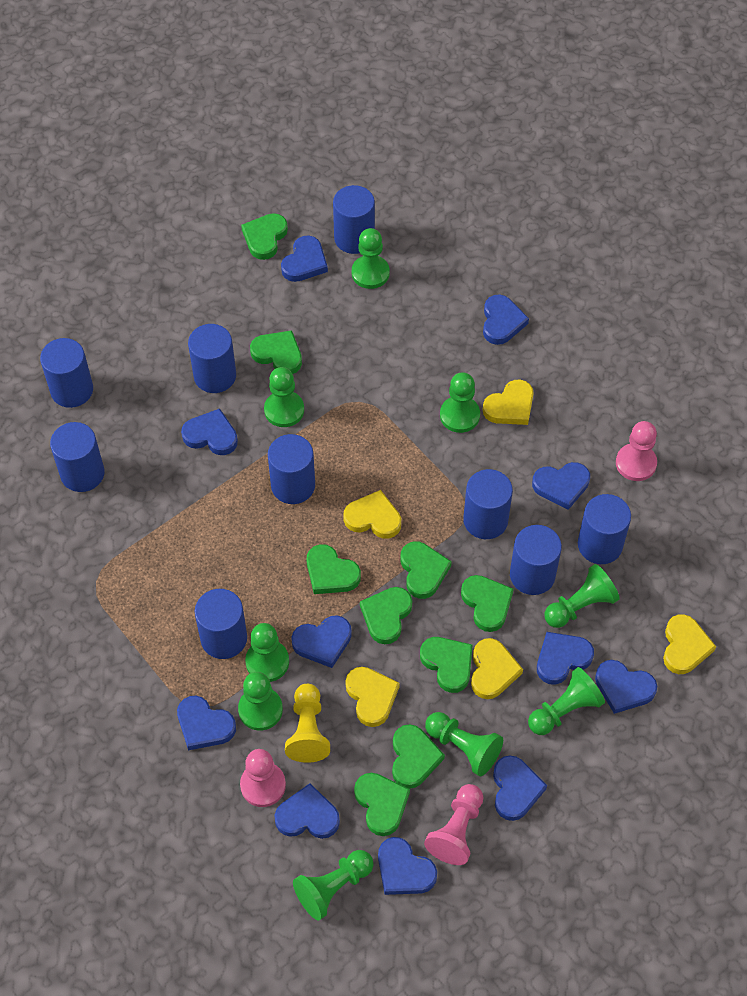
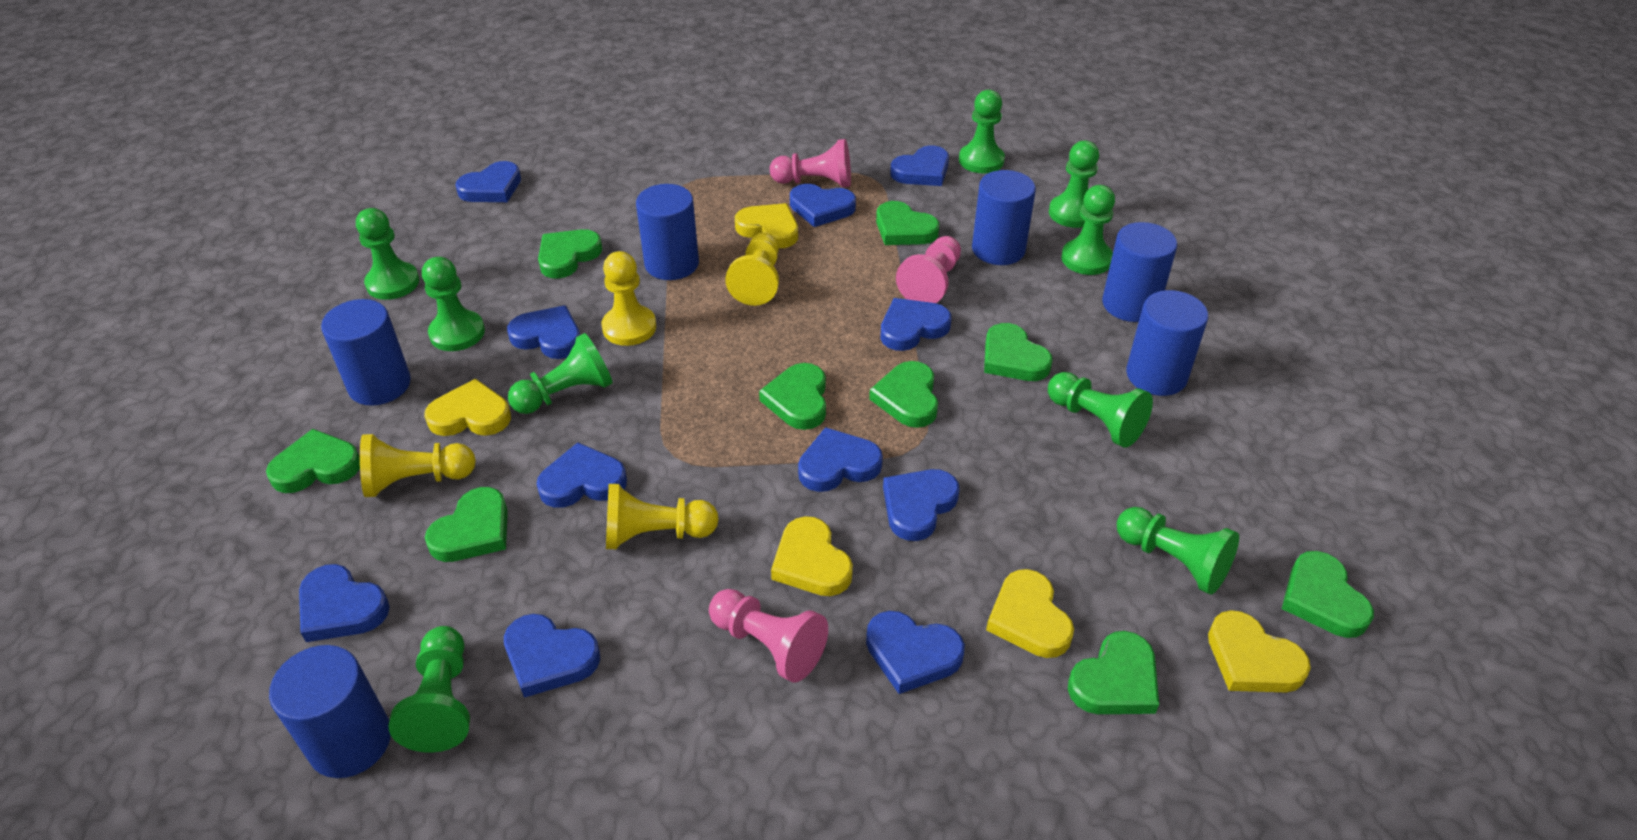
blue cylinder: 9 -> 6
yellow pawn: 1 -> 4

